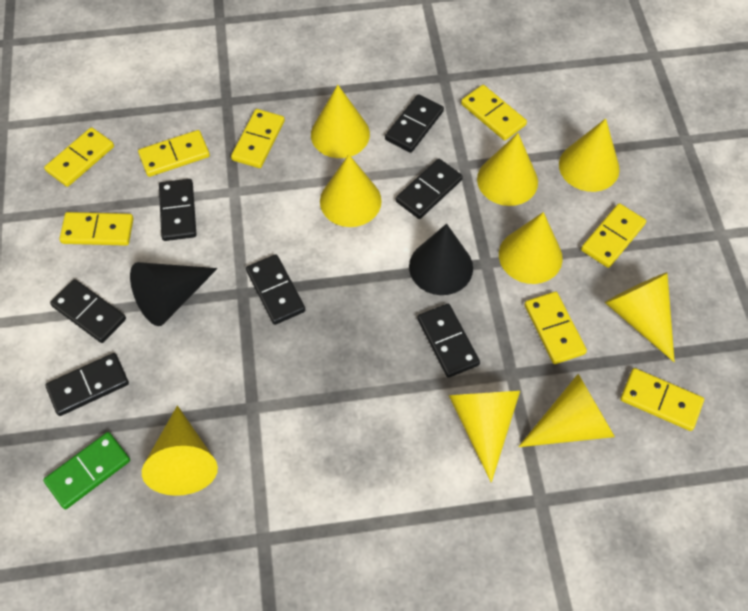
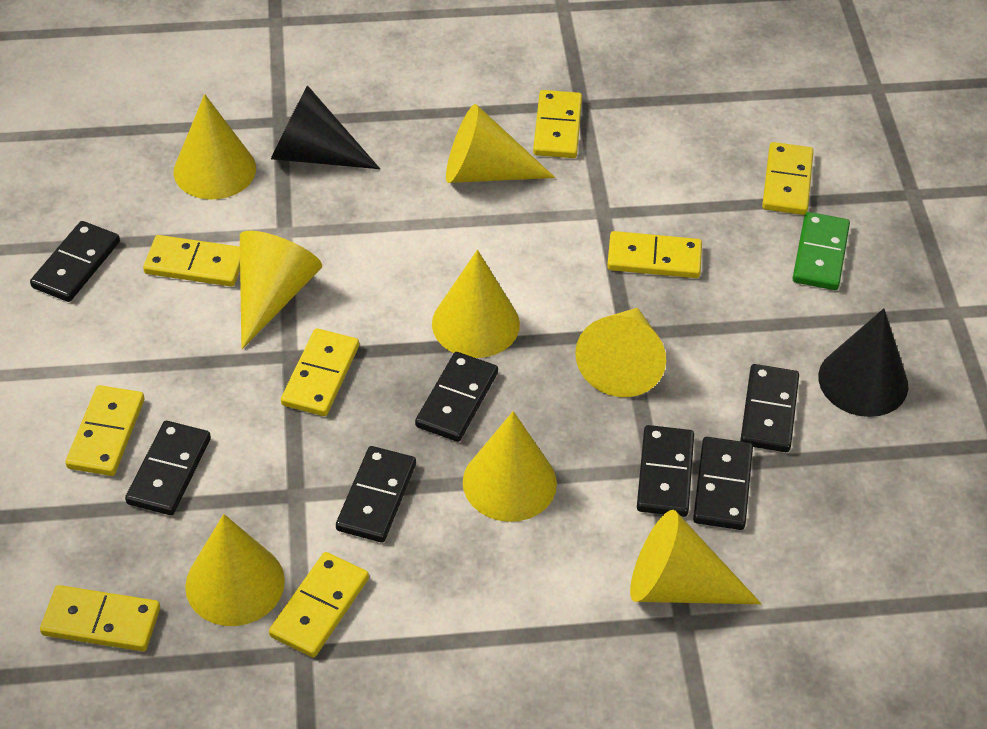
yellow cone: 9 -> 8

